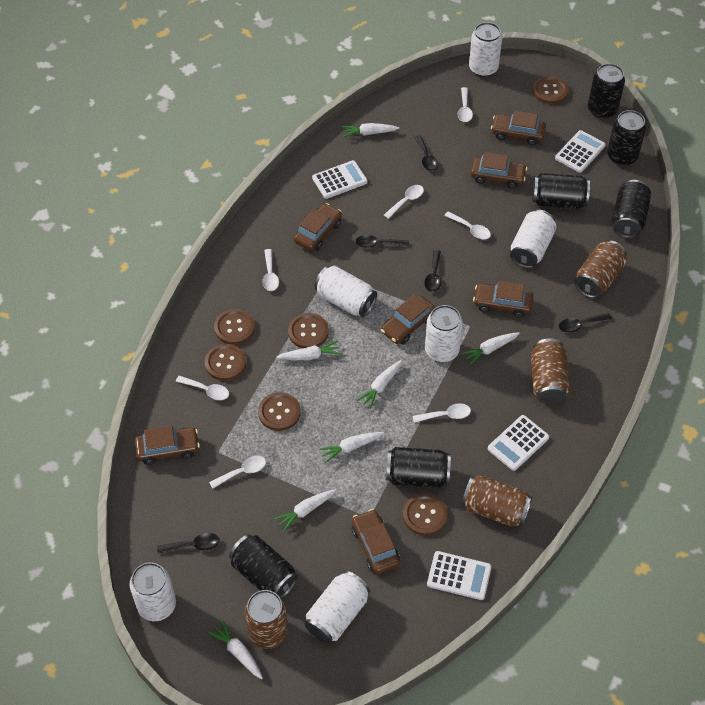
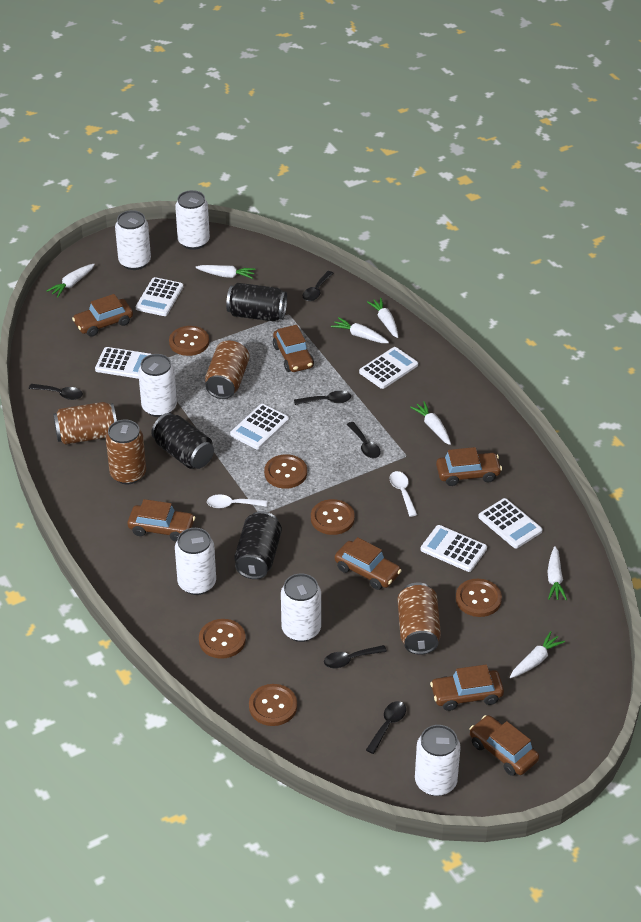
black can: 6 -> 3
black spoon: 5 -> 6
white calculator: 4 -> 6
white spoon: 7 -> 2

